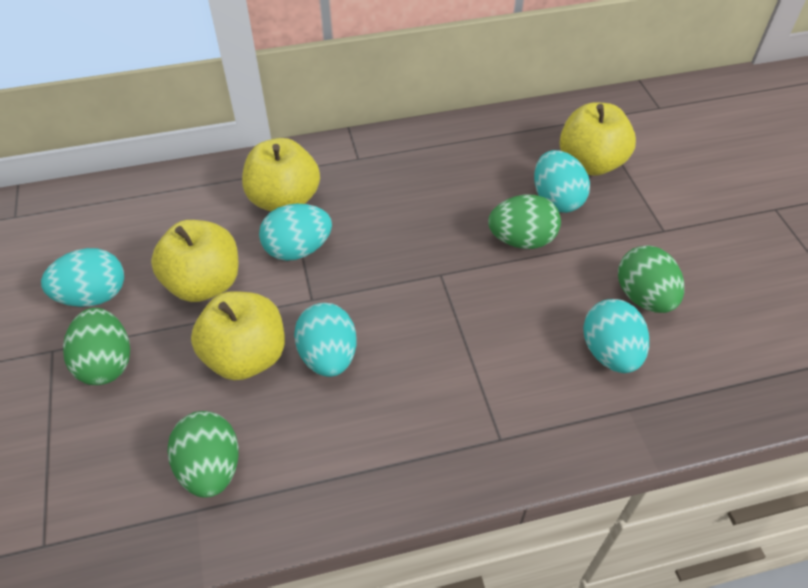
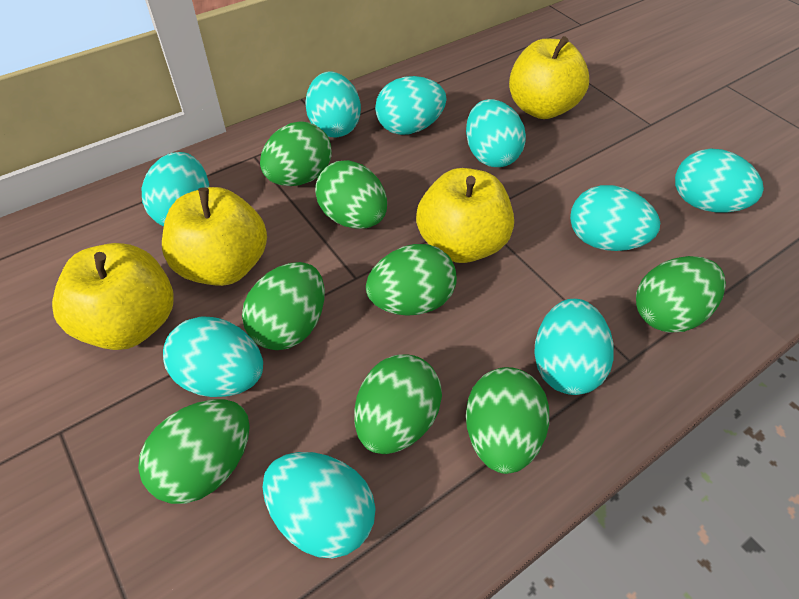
green egg: 4 -> 8
turquoise egg: 5 -> 9

